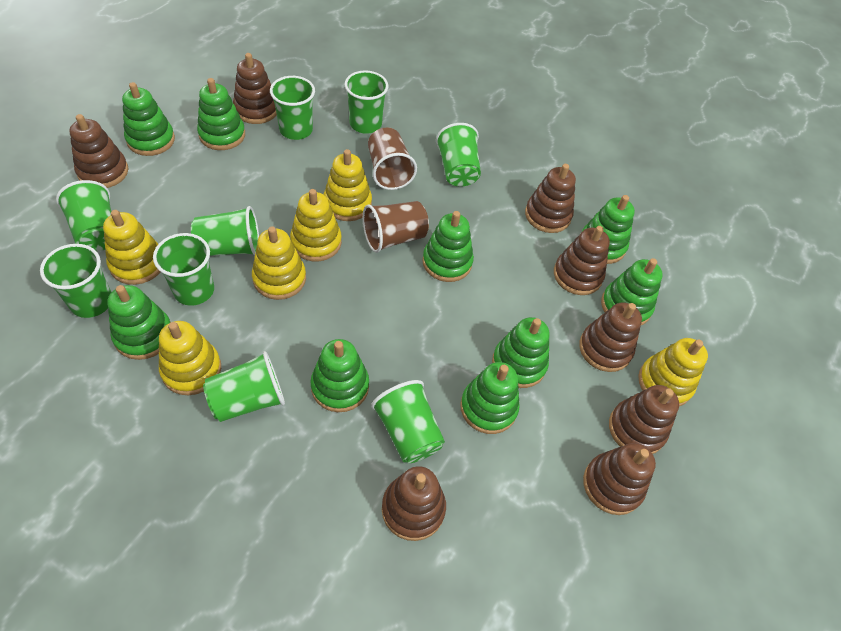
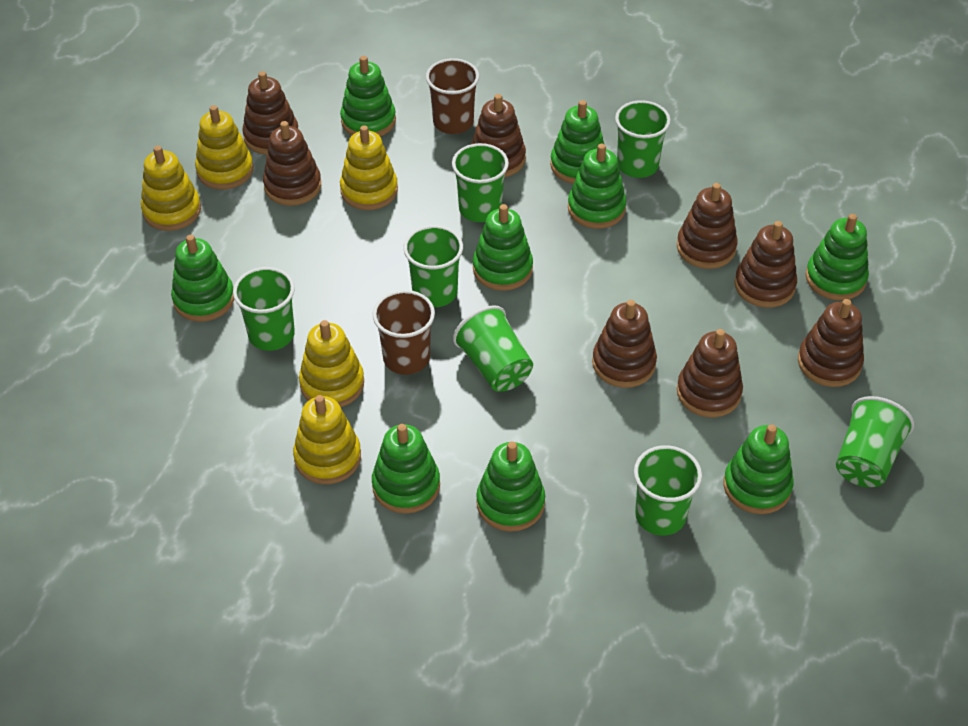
green cup: 9 -> 7
yellow stacking toy: 6 -> 5

